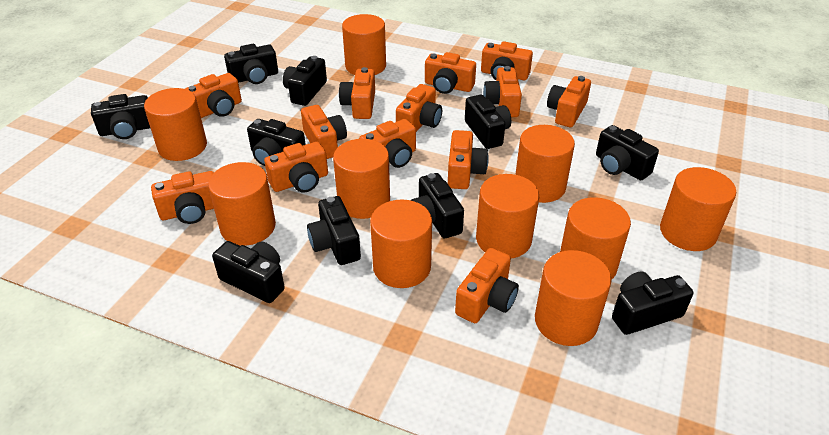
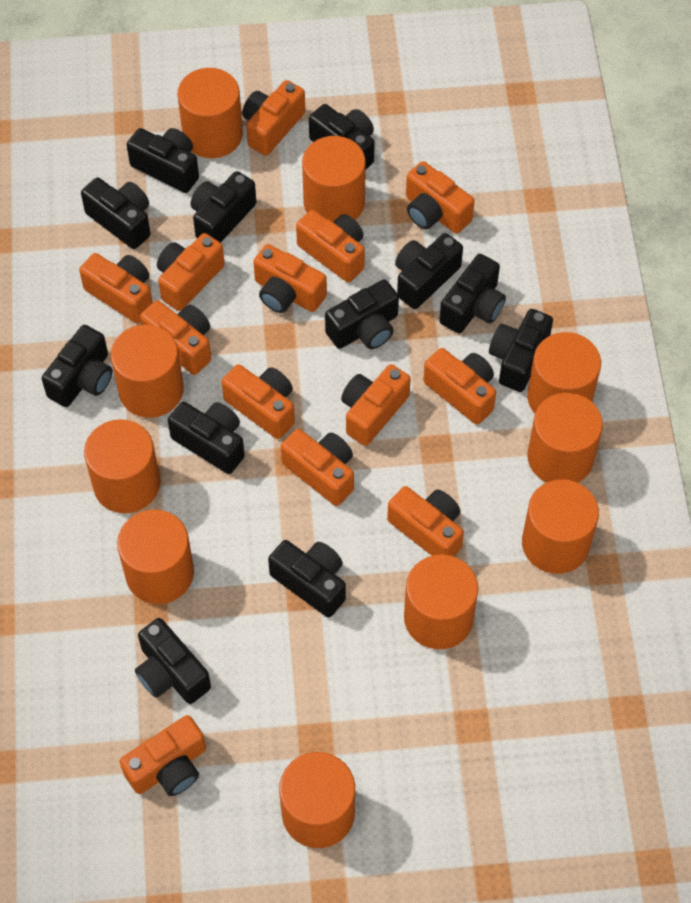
black camera: 10 -> 12

